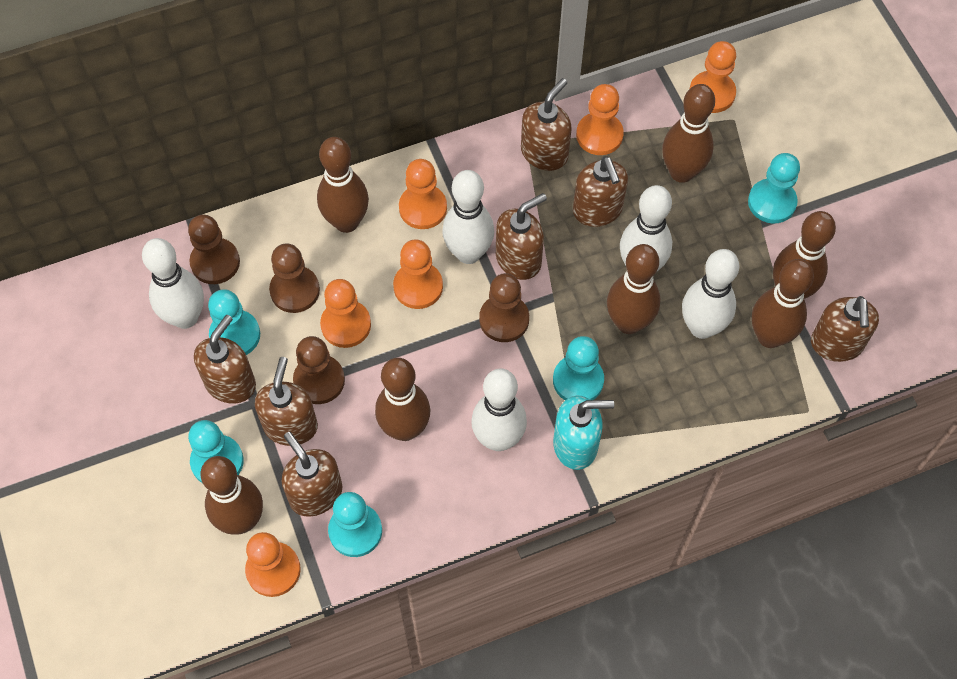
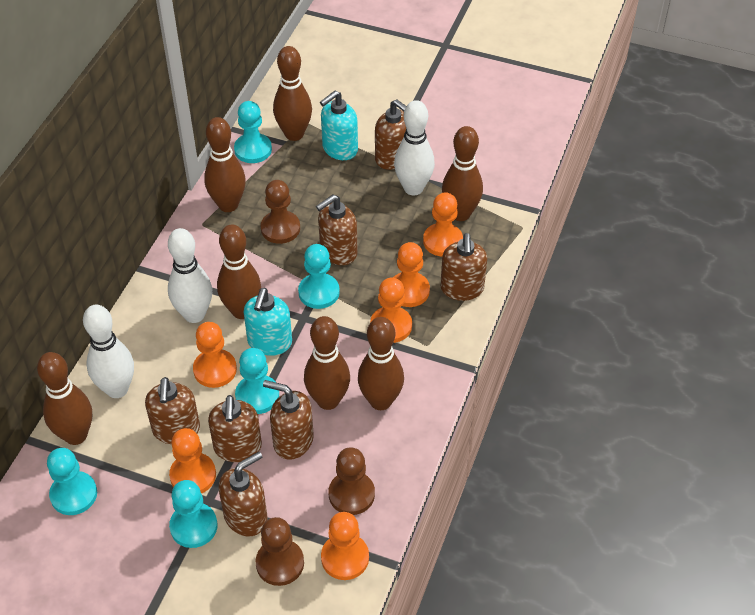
brown pawn: 4 -> 3
turquoise soap dispenser: 1 -> 2
white bowling pin: 5 -> 3

